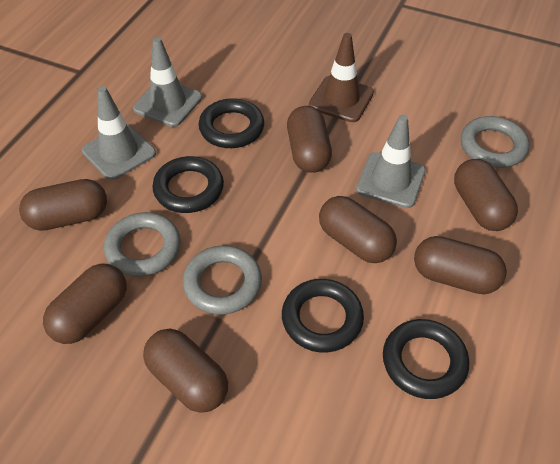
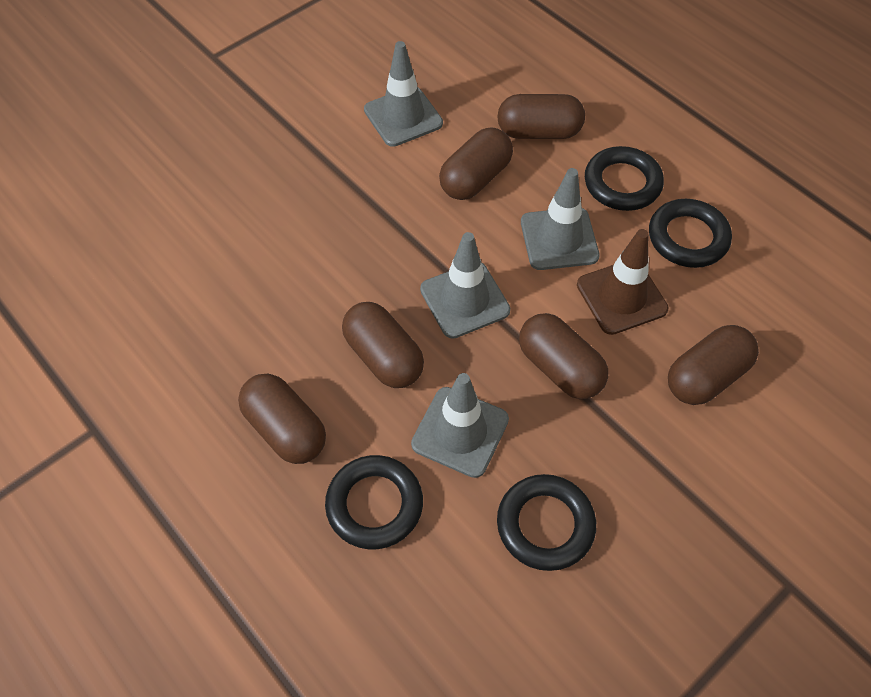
brown capsule: 7 -> 6
grey ring: 3 -> 0
grey traffic cone: 3 -> 4

